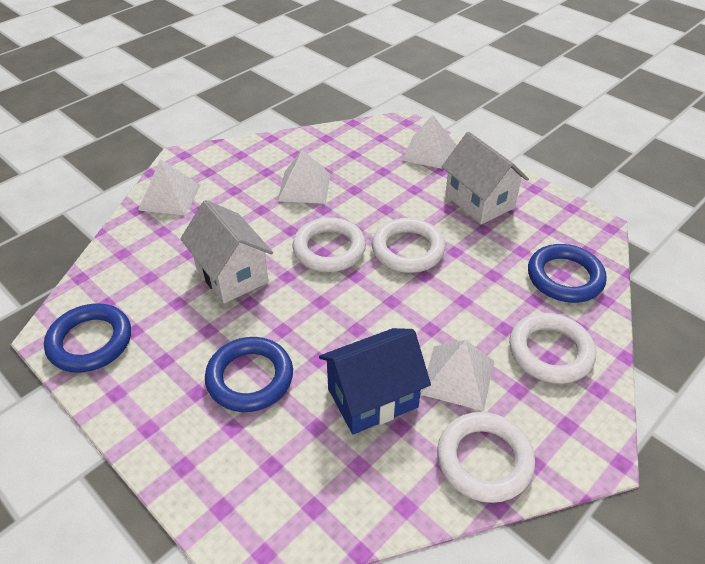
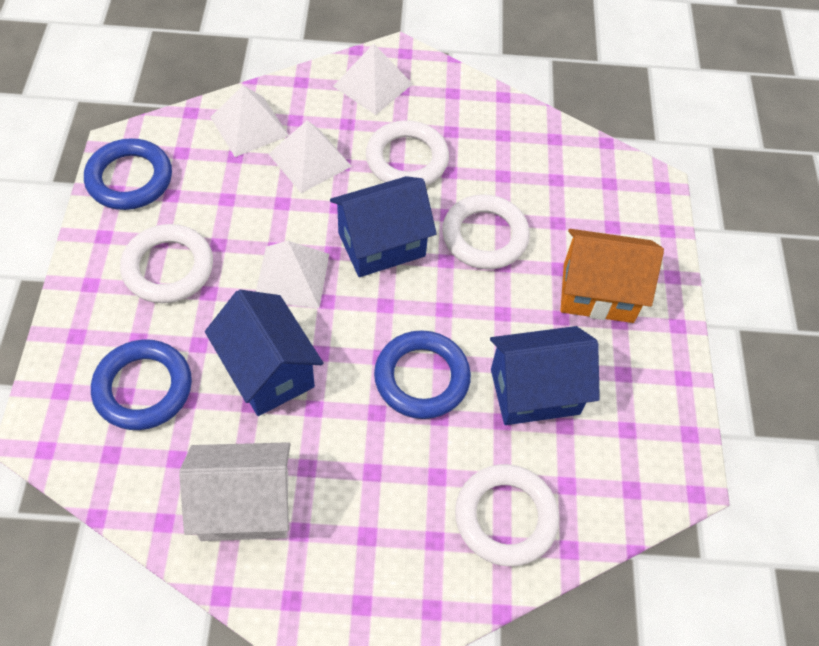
blue house: 1 -> 3
orange house: 0 -> 1
white house: 2 -> 1

